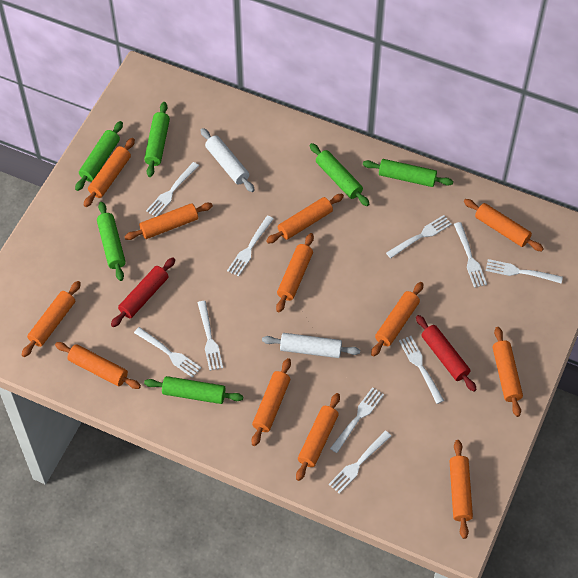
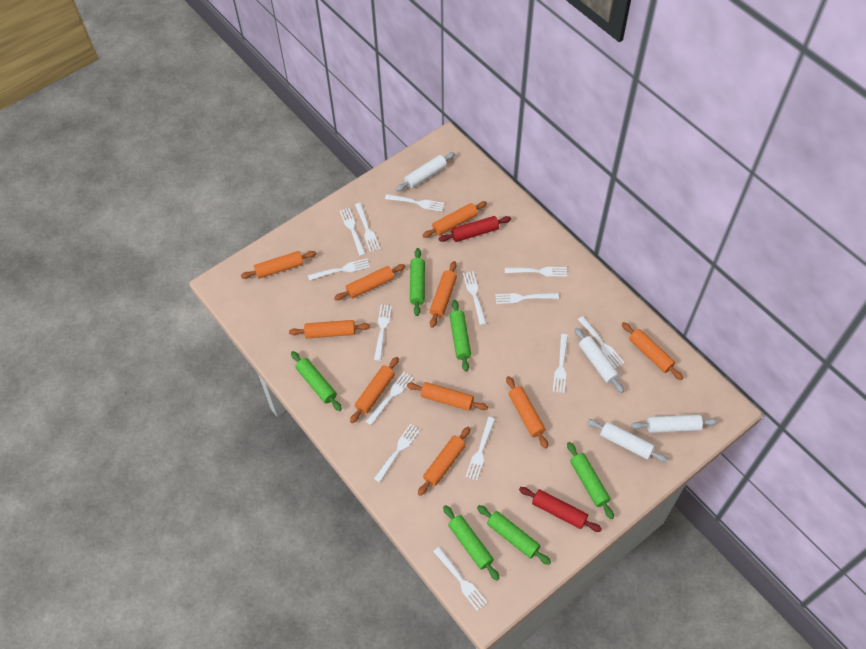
orange rolling pin: 12 -> 10
white fork: 10 -> 14
white rolling pin: 2 -> 4

